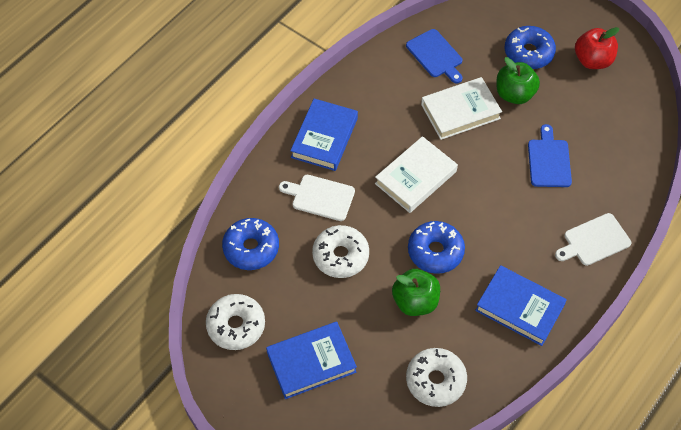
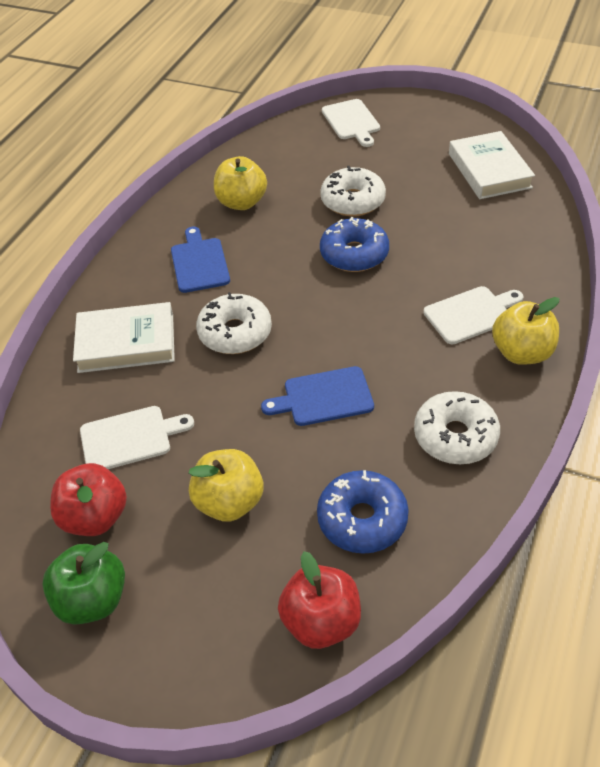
blue book: 3 -> 0
blue donut: 3 -> 2
green apple: 2 -> 1
red apple: 1 -> 2
white cutting board: 2 -> 3
yellow apple: 0 -> 3

